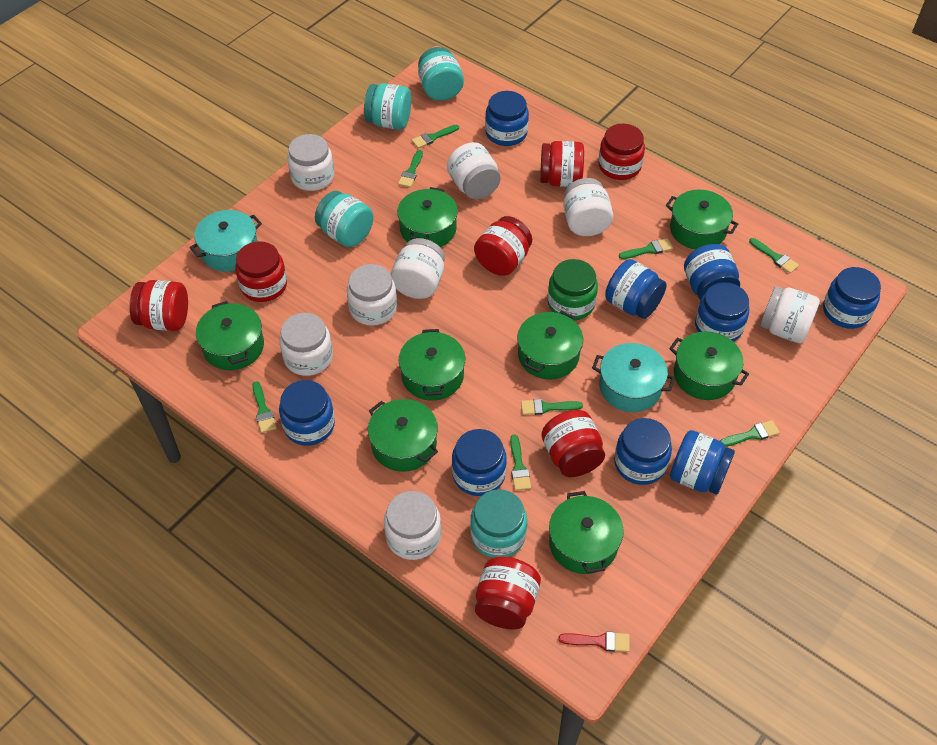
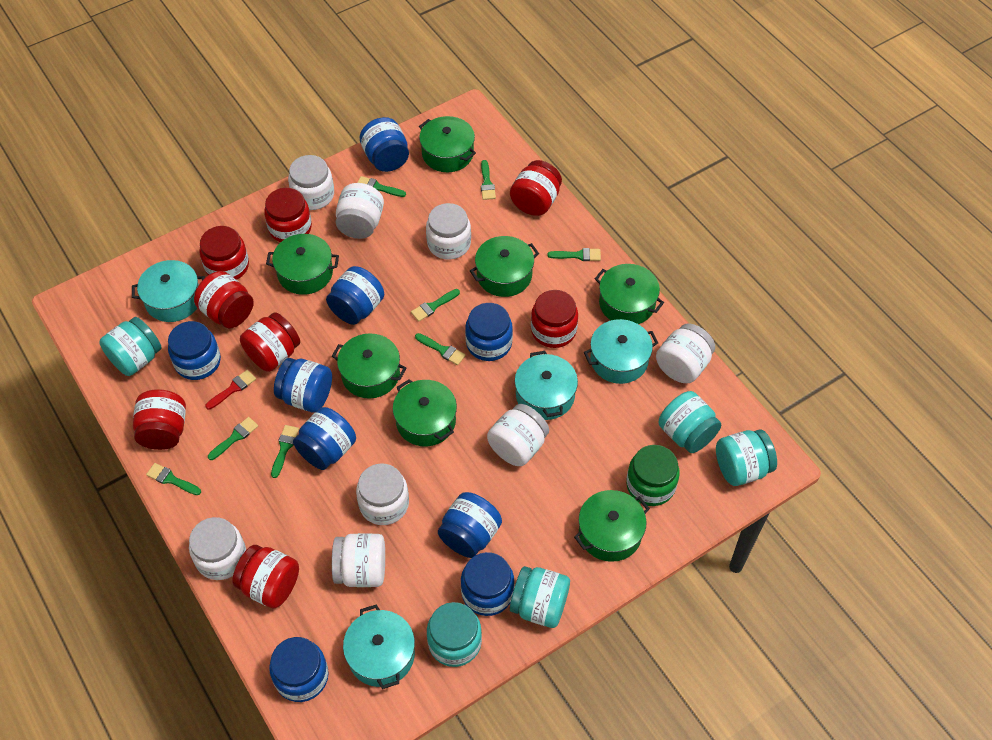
green pot: 8 -> 7
red jar: 7 -> 8
turquoise jar: 4 -> 5
turquoise pot: 2 -> 4

